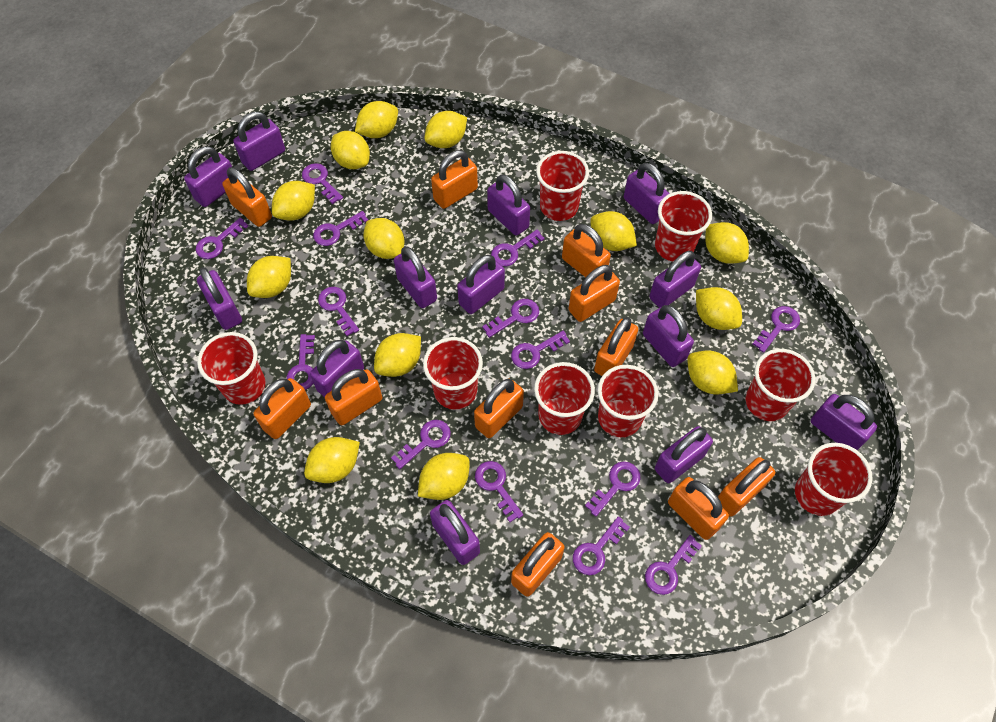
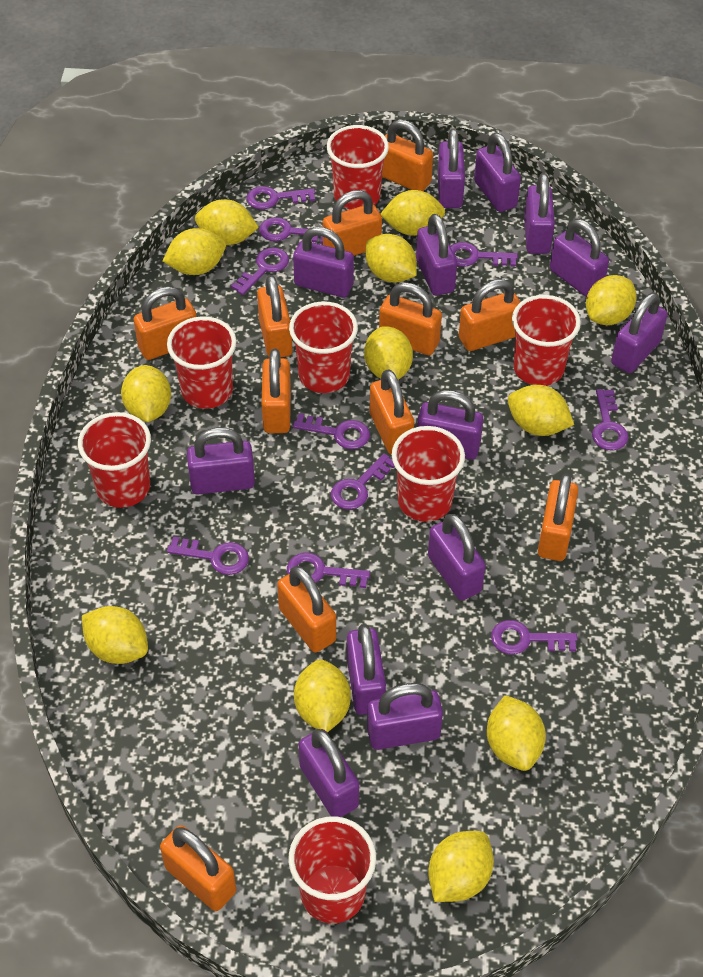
purple key: 14 -> 10
red cup: 8 -> 7
yellow lemon: 13 -> 12

